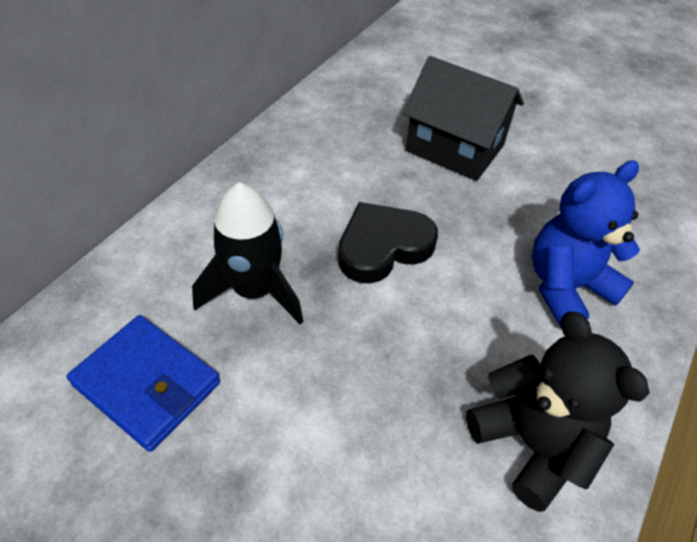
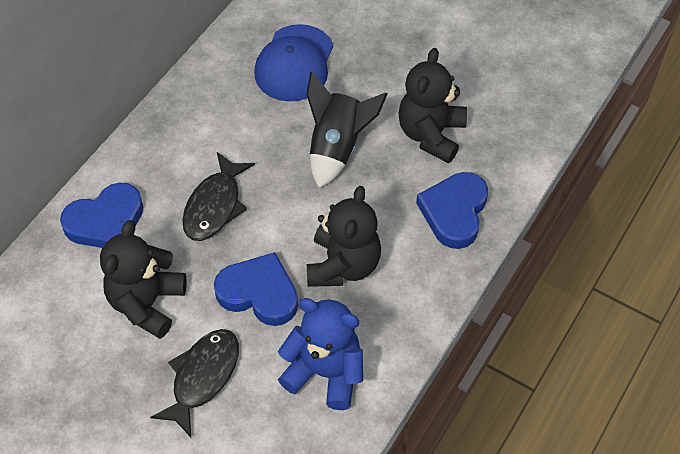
black fish: 0 -> 2
black heart: 1 -> 0
black house: 1 -> 0
black teddy bear: 1 -> 3
blue cap: 0 -> 1
blue heart: 0 -> 3
blue wallet: 1 -> 0

